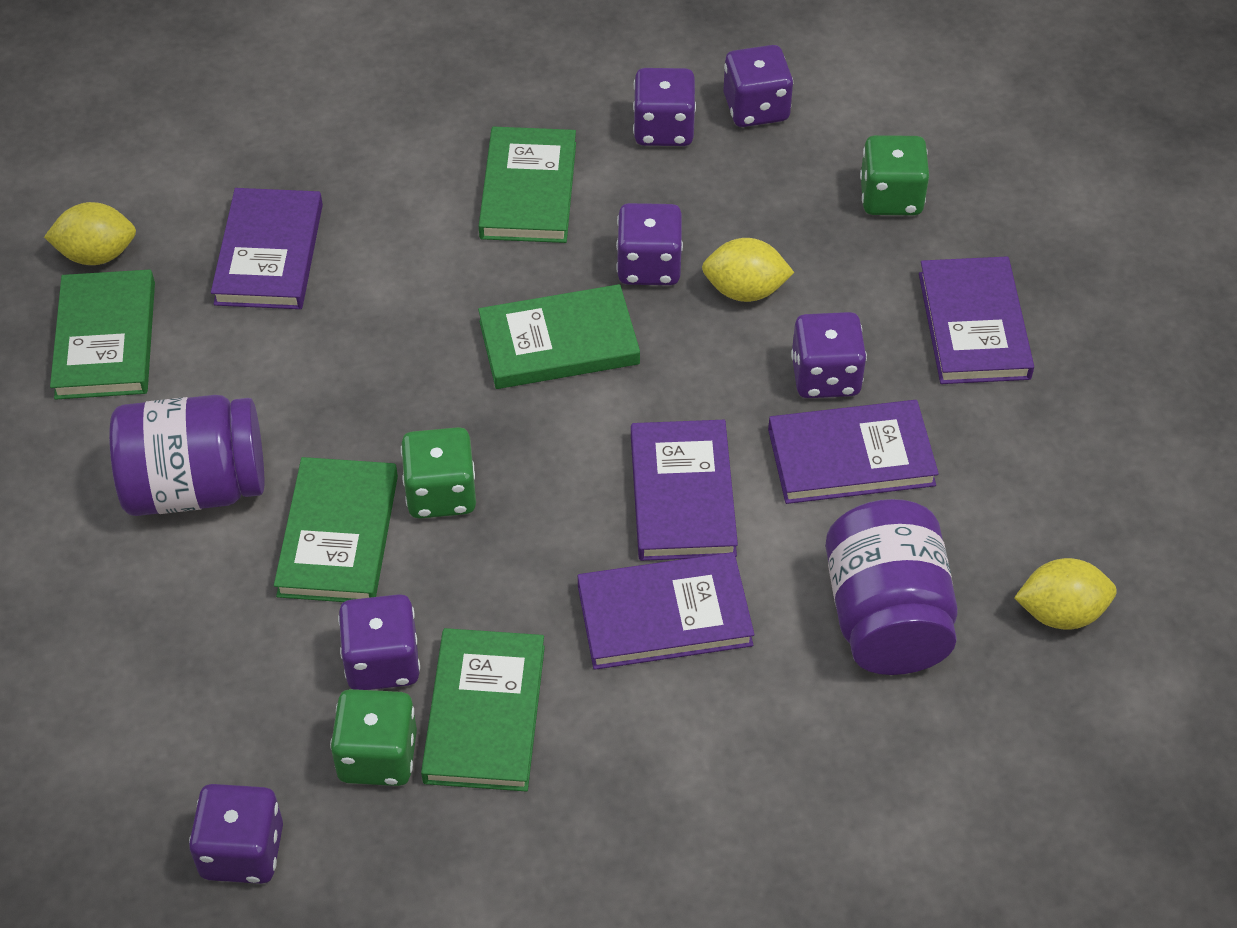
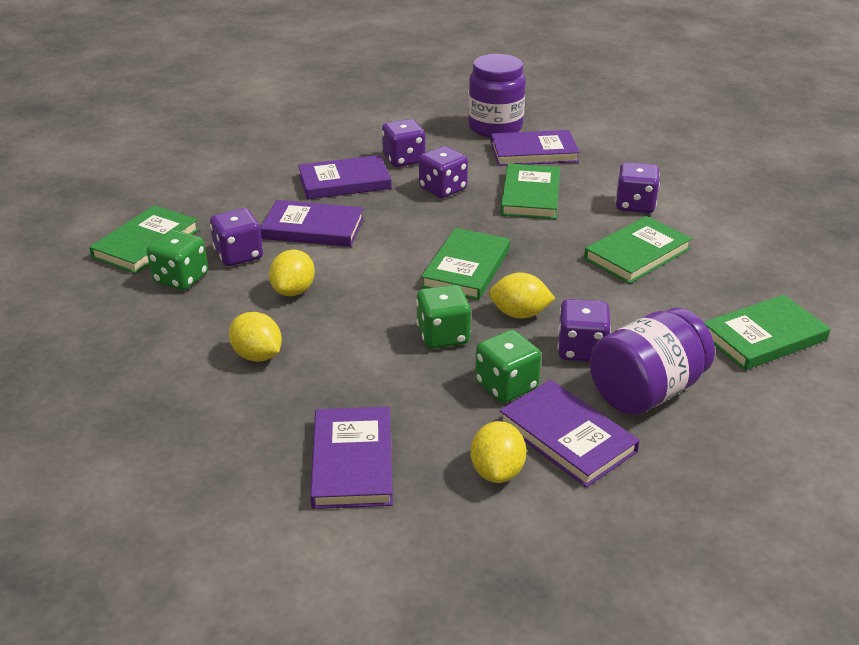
purple dice: 6 -> 5
yellow lemon: 3 -> 4

